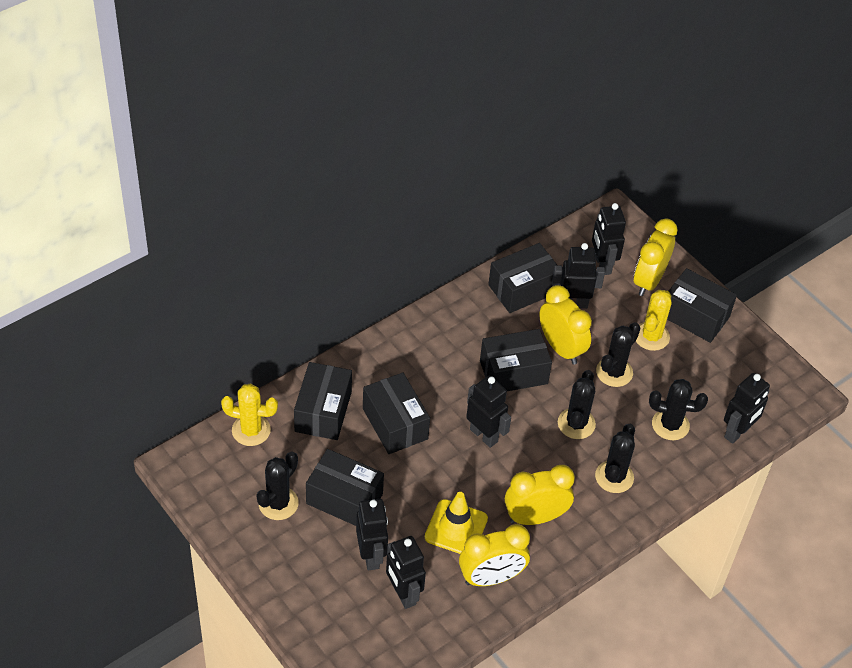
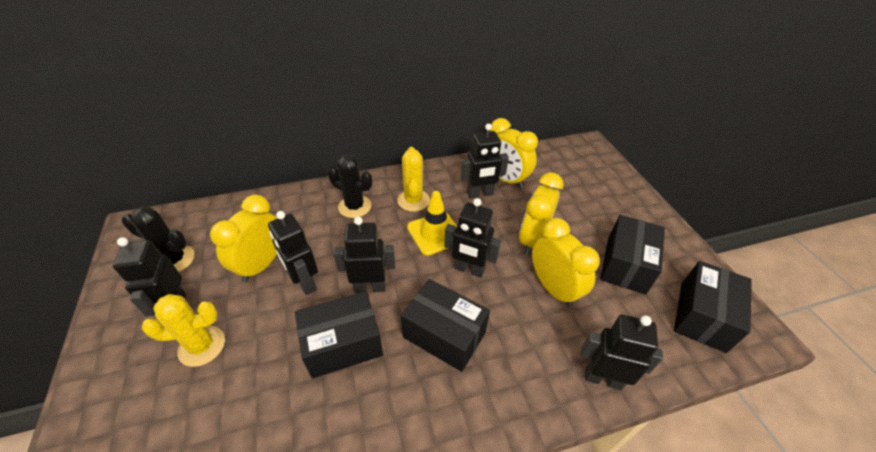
black box: 6 -> 4
black cactus: 5 -> 2

